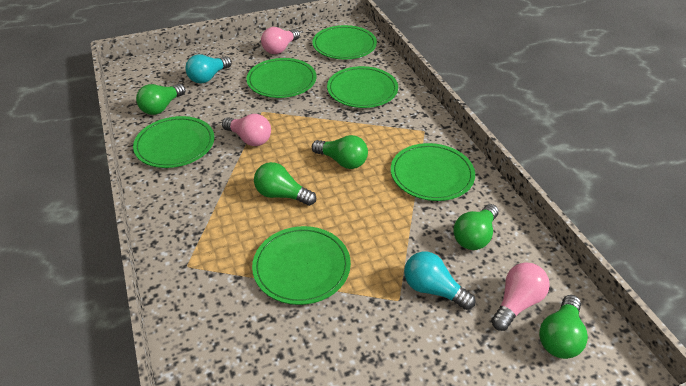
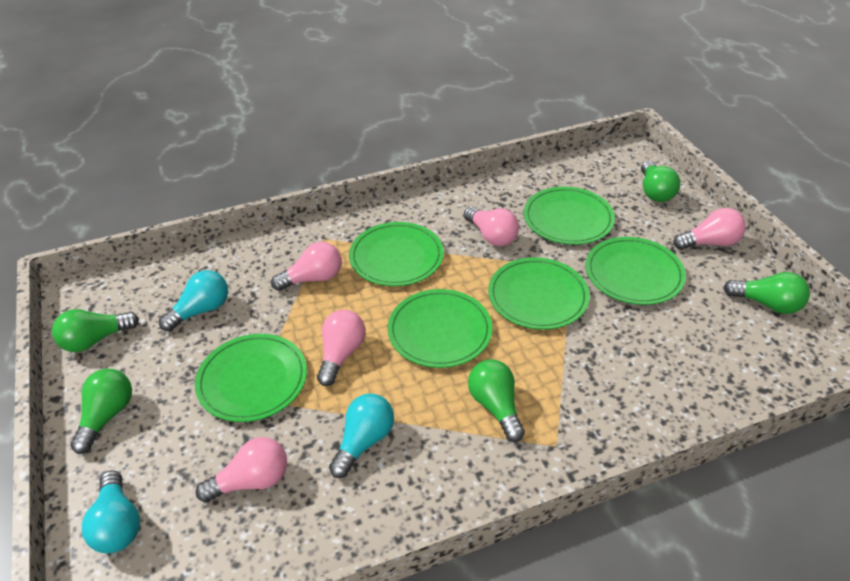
pink light bulb: 3 -> 5
turquoise light bulb: 2 -> 3

